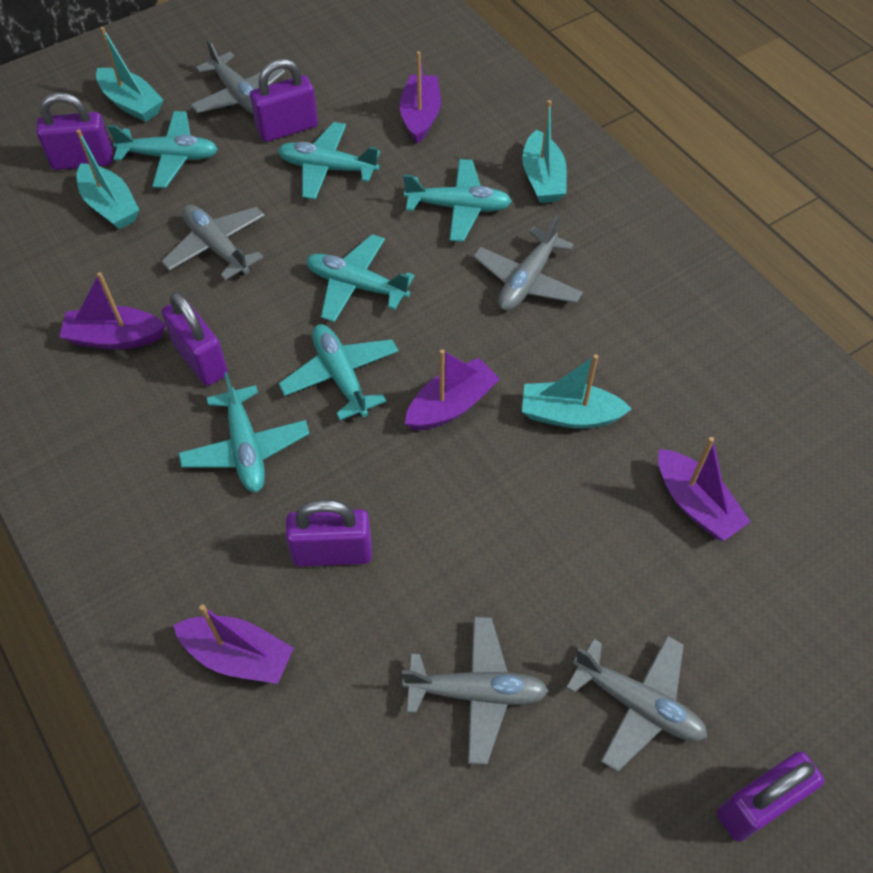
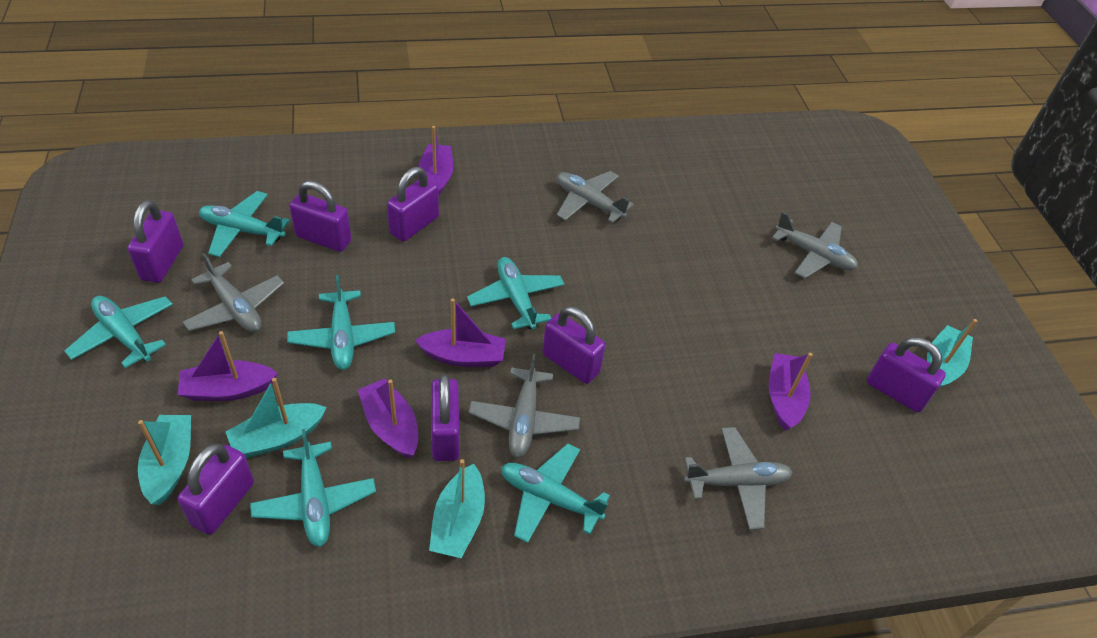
purple padlock: 5 -> 7

